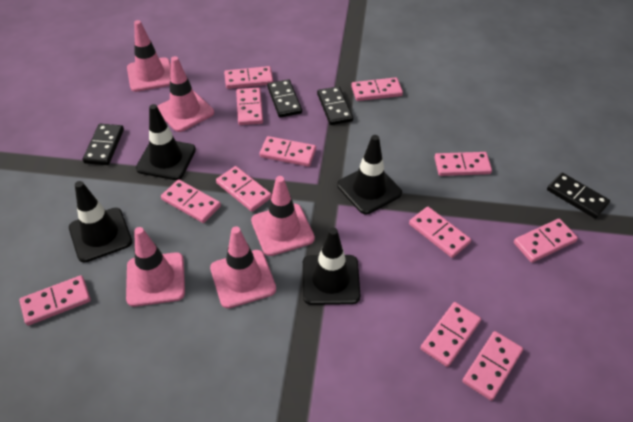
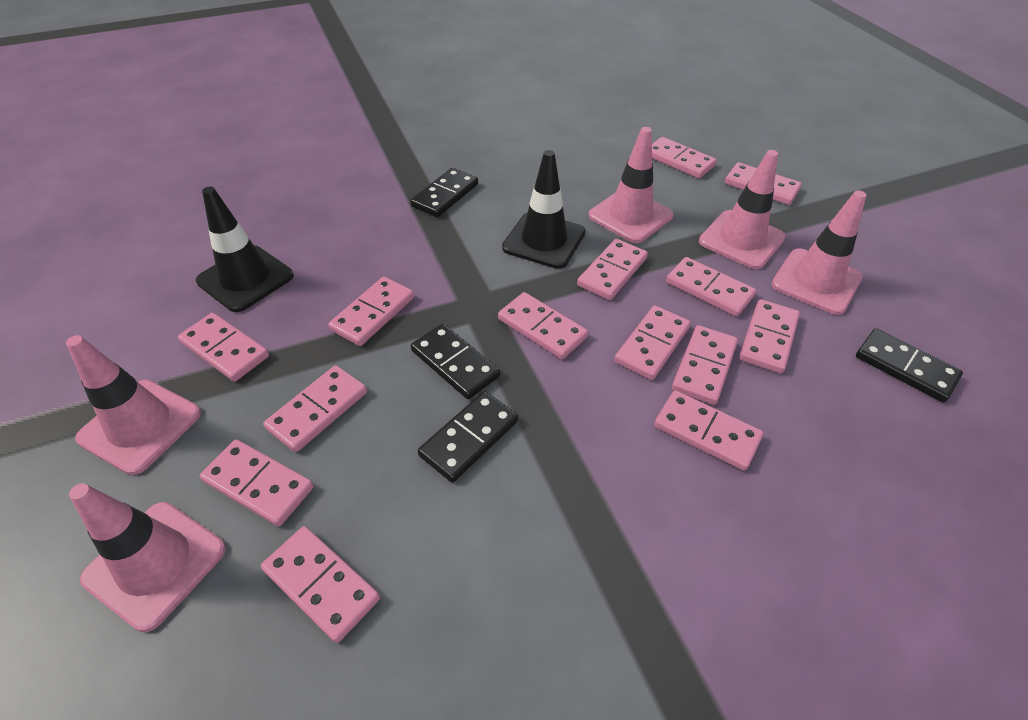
black traffic cone: 4 -> 2
pink domino: 12 -> 14

